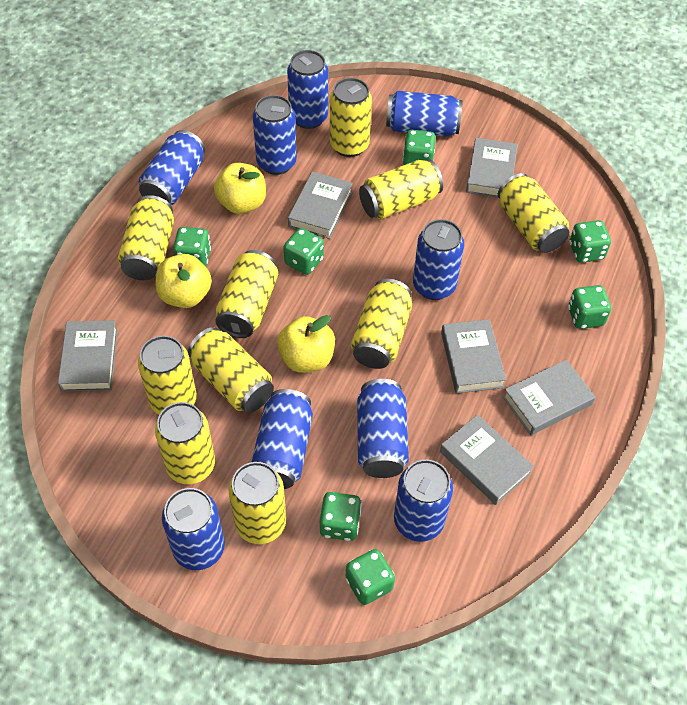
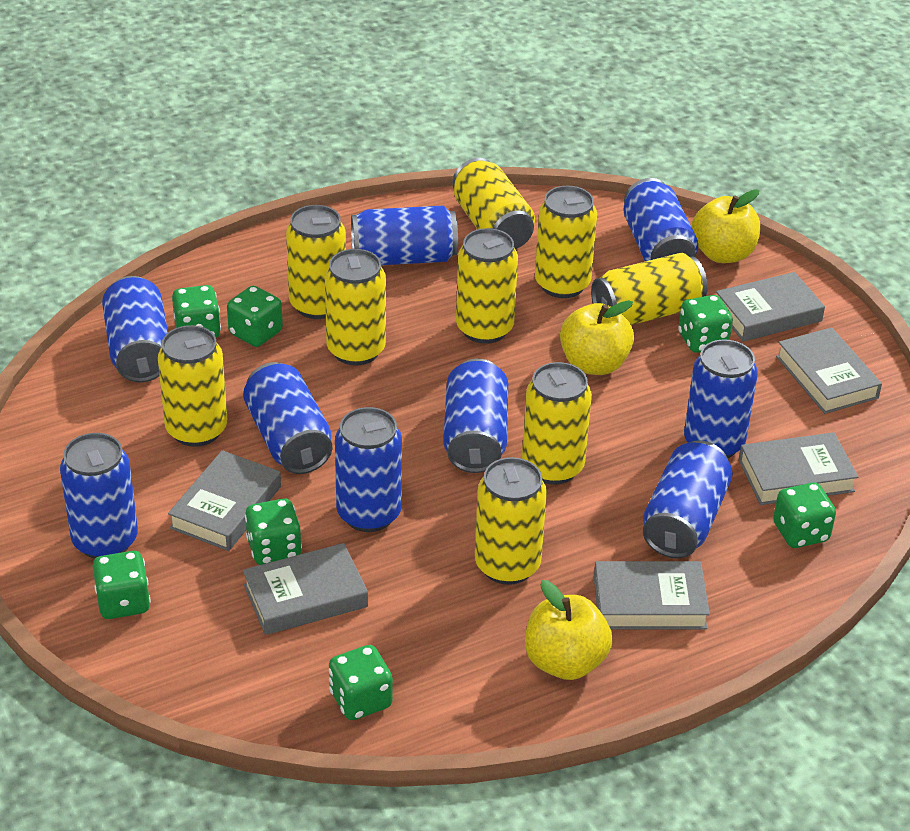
yellow can: 10 -> 9

